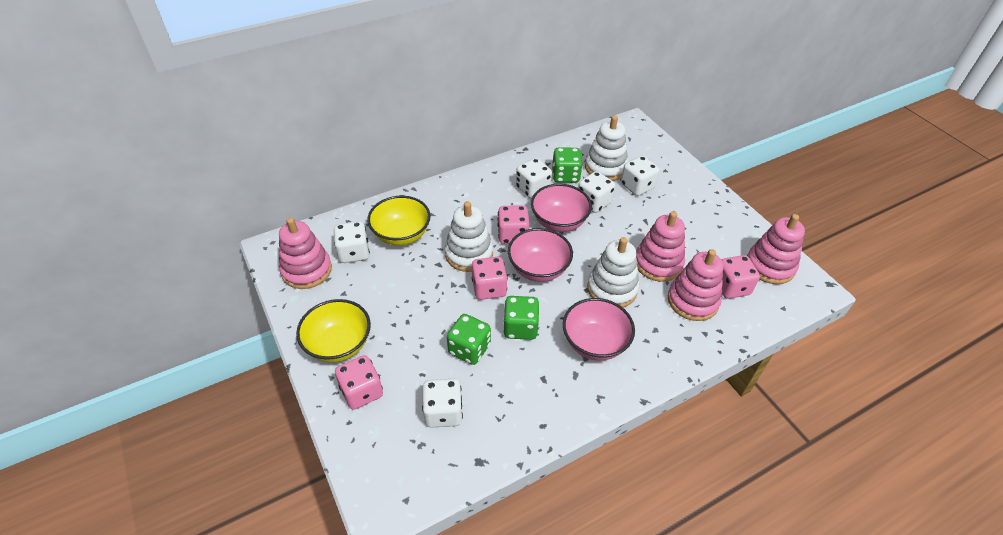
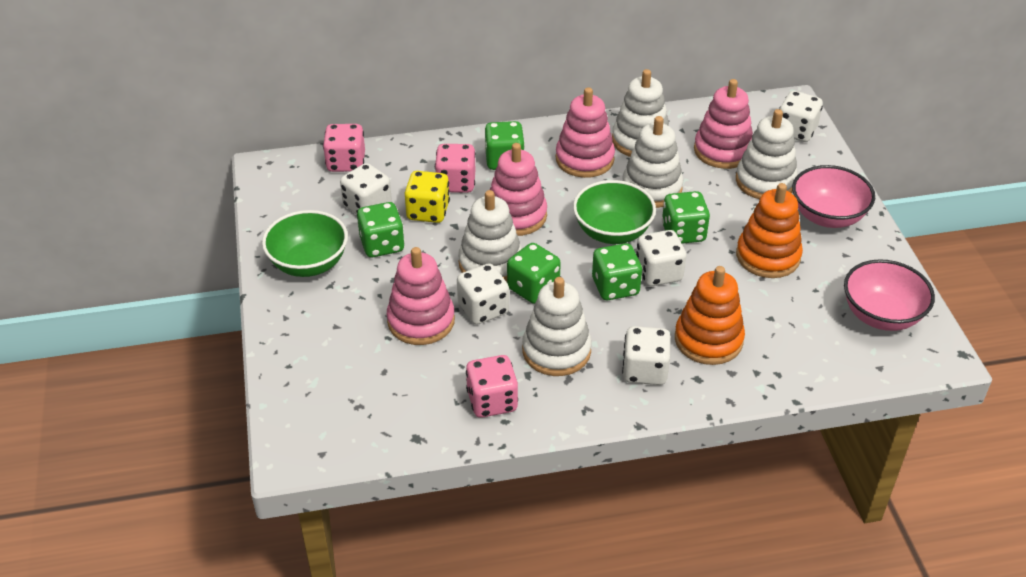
green bowl: 0 -> 2
green dice: 3 -> 5
orange stacking toy: 0 -> 2
pink bowl: 3 -> 2
pink dice: 4 -> 3
white stacking toy: 3 -> 5
yellow bowl: 2 -> 0
yellow dice: 0 -> 1

